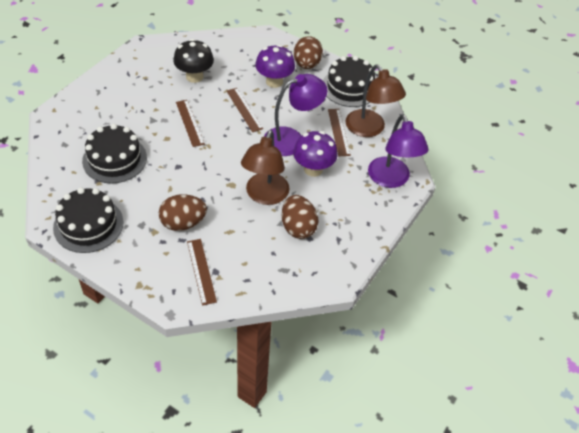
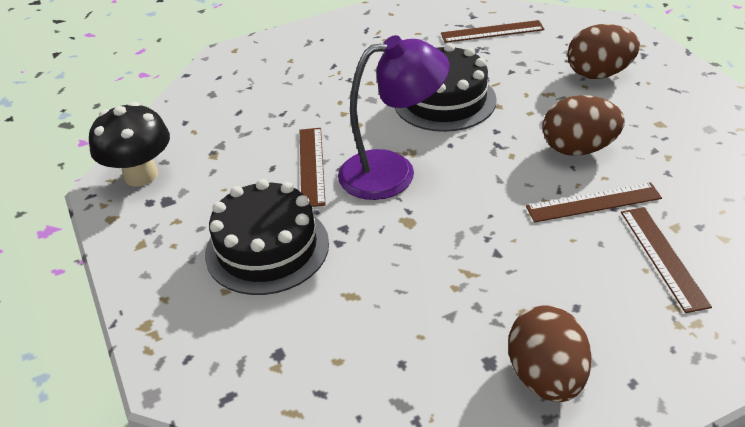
black cake: 3 -> 2
brown lamp: 2 -> 0
purple lamp: 2 -> 1
purple mushroom: 2 -> 0

